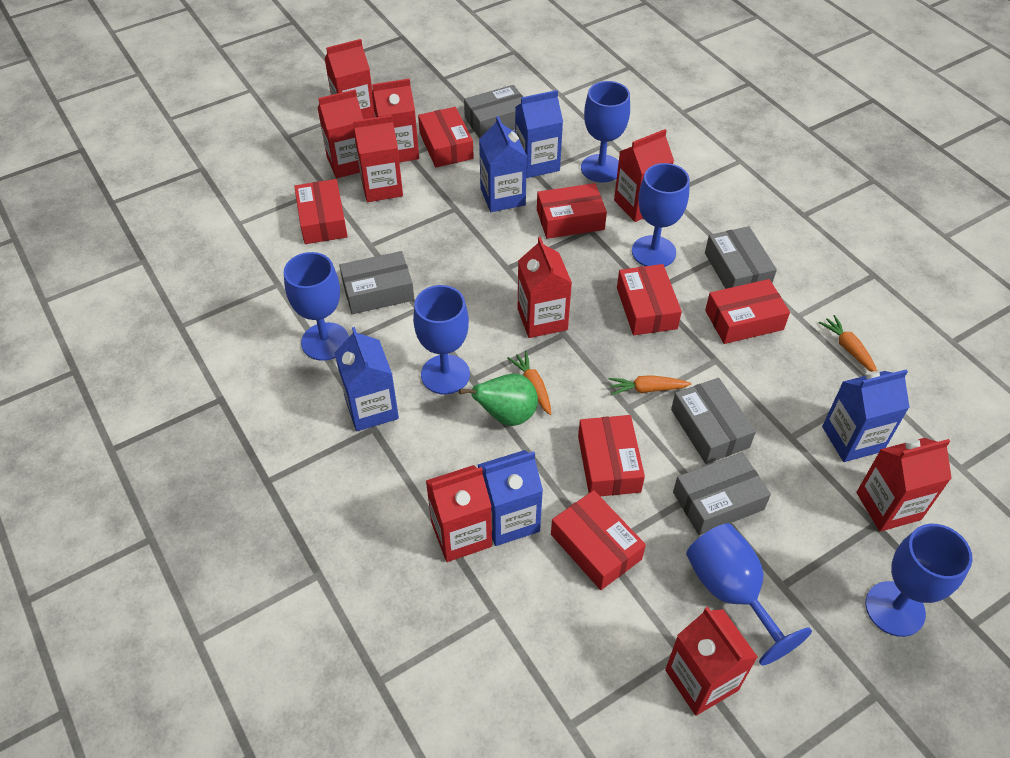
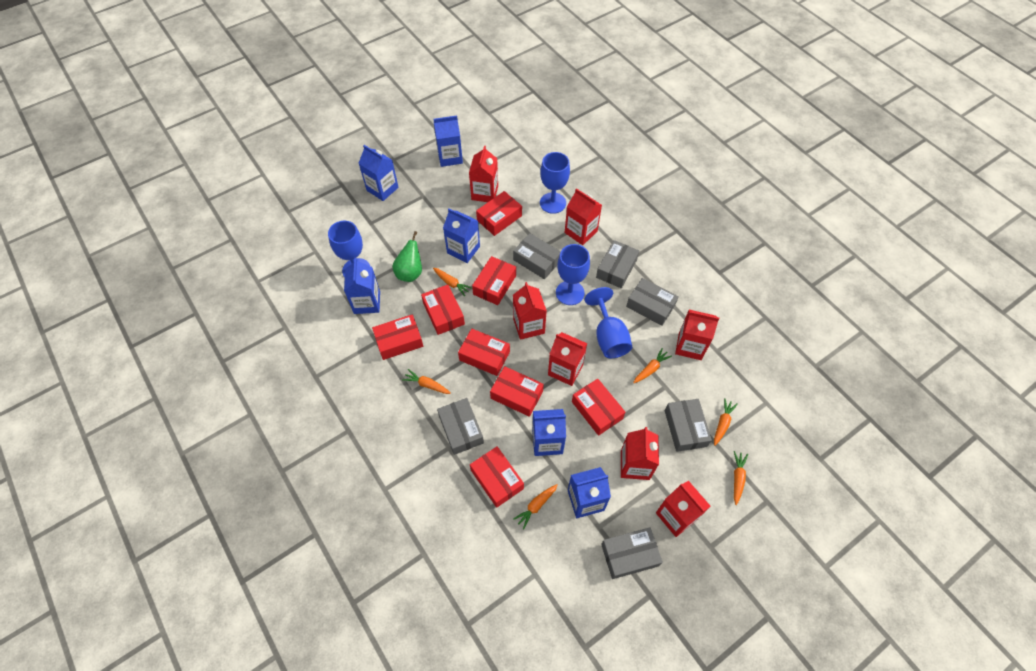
blue carton: 5 -> 6
blue goblet: 6 -> 4
grey box: 5 -> 6
orange carrot: 3 -> 6
red box: 7 -> 8
red carton: 9 -> 7

